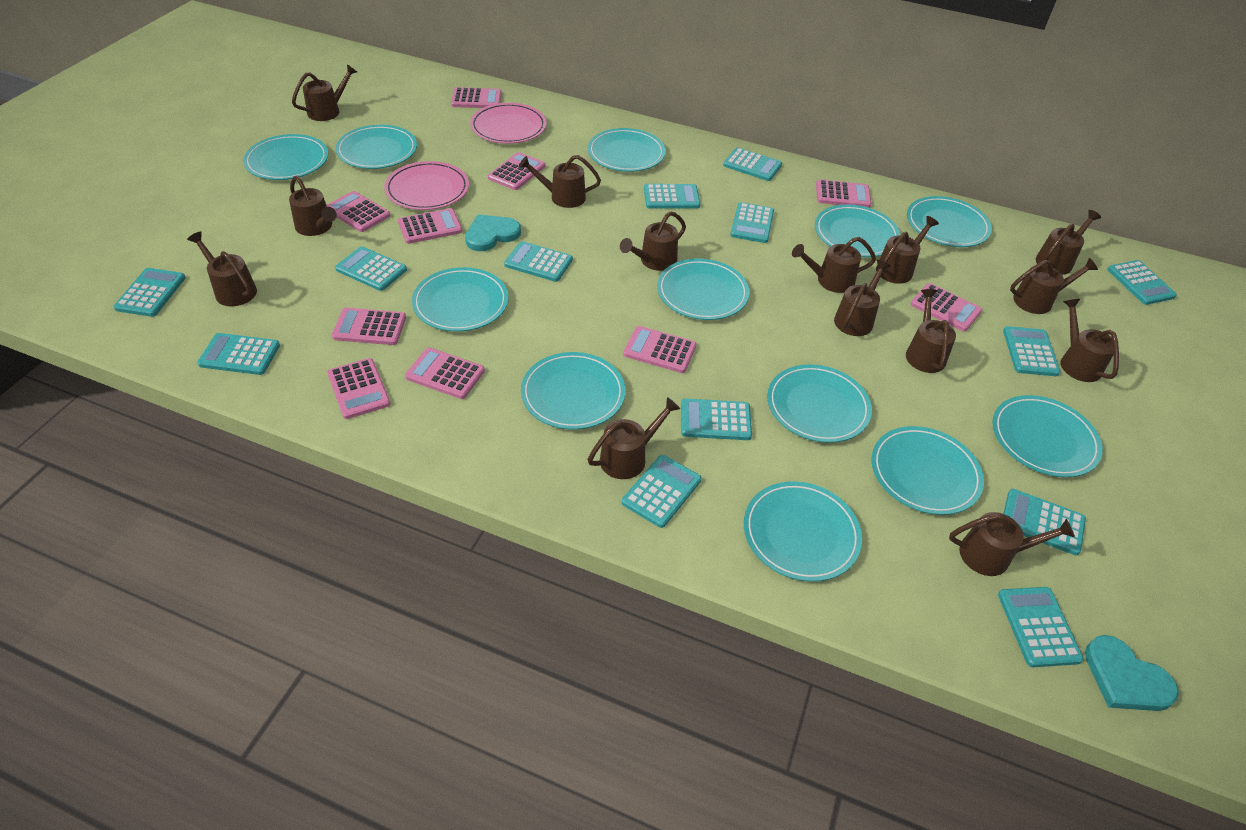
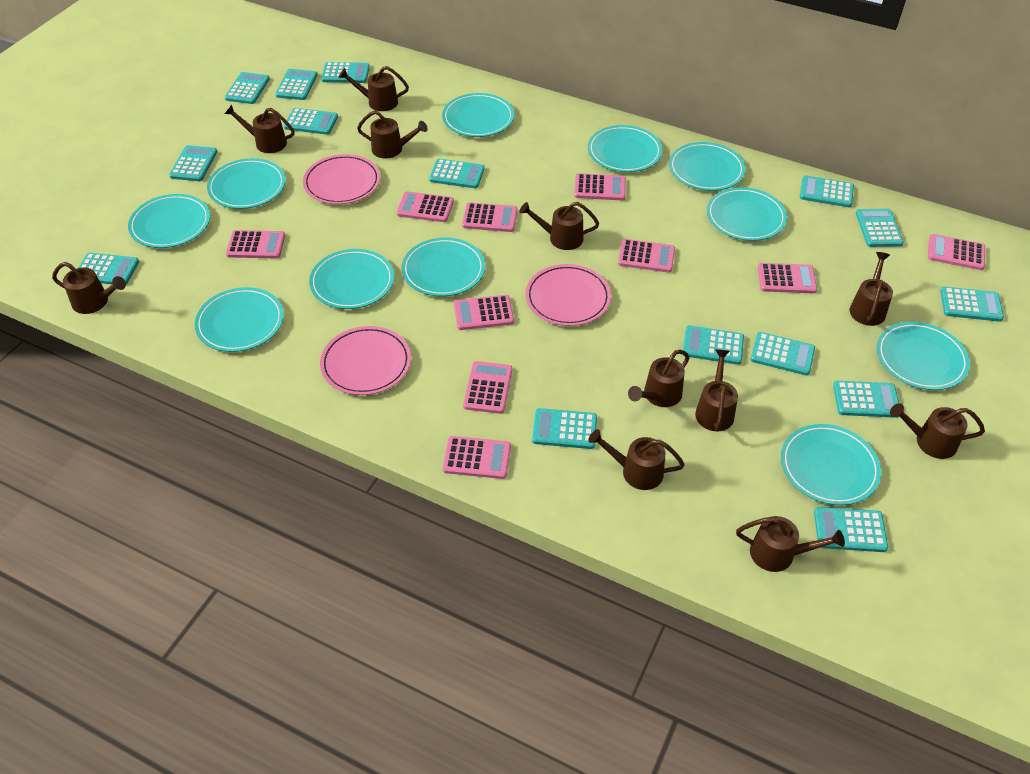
brown watering can: 14 -> 11
pink plate: 2 -> 3
turquoise calculator: 13 -> 15
turquoise heart: 2 -> 0
turquoise plate: 12 -> 11

